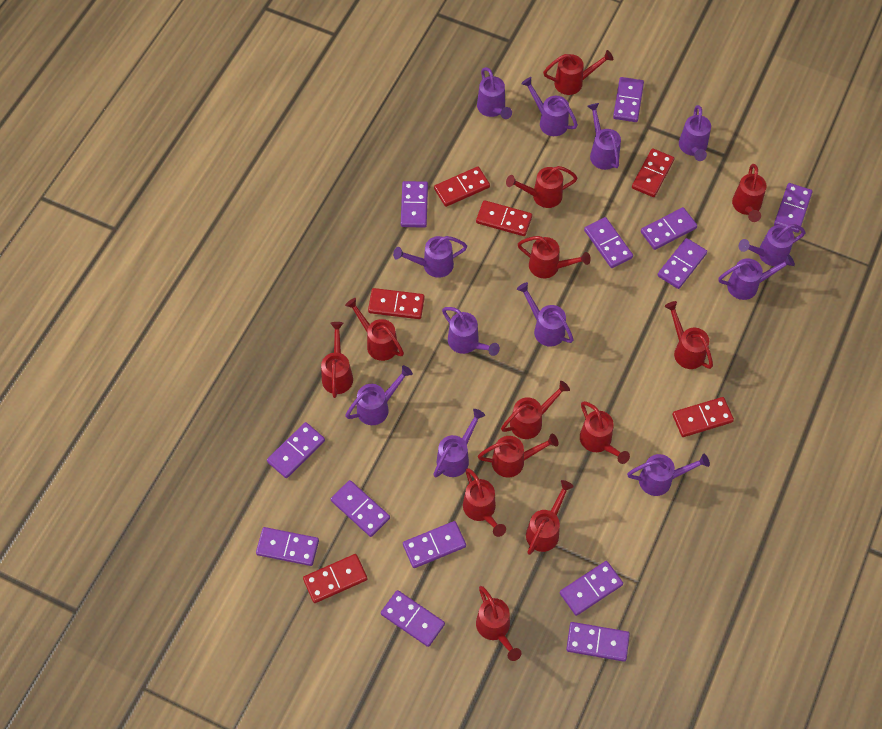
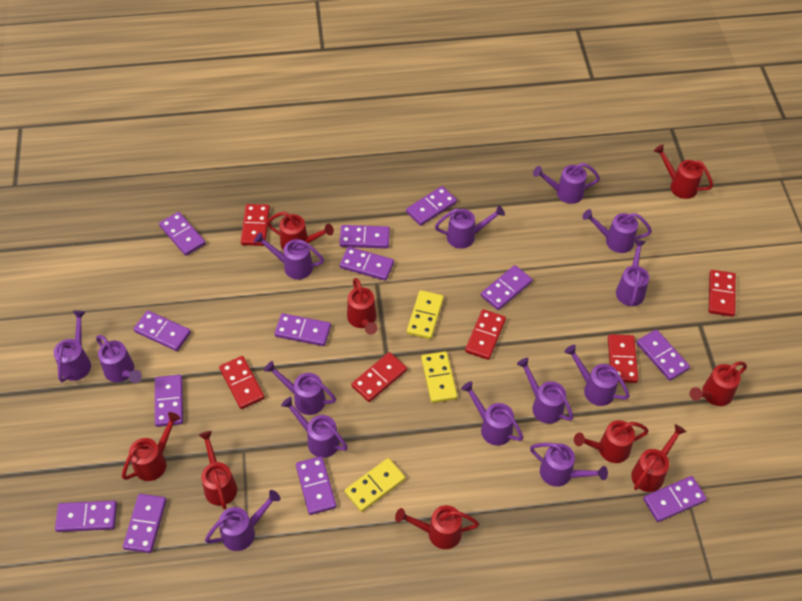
purple watering can: 12 -> 14
red watering can: 13 -> 9
yellow domino: 0 -> 3

